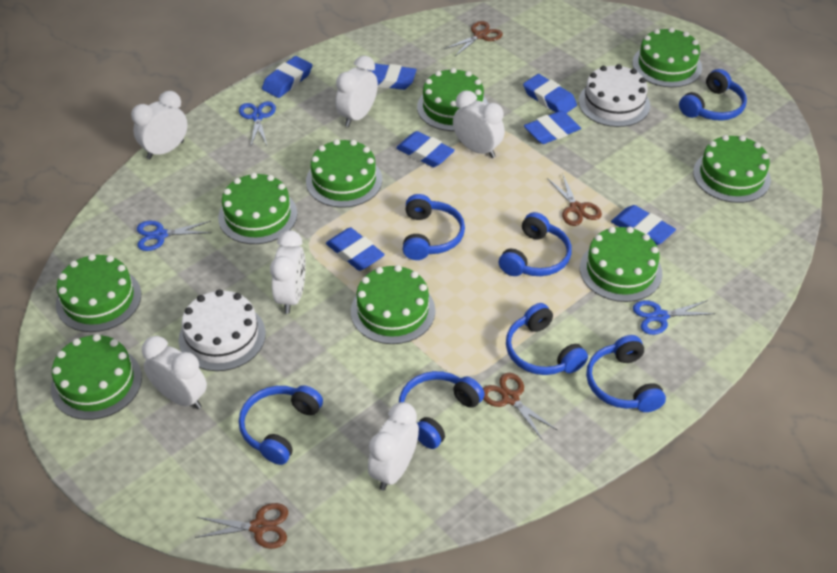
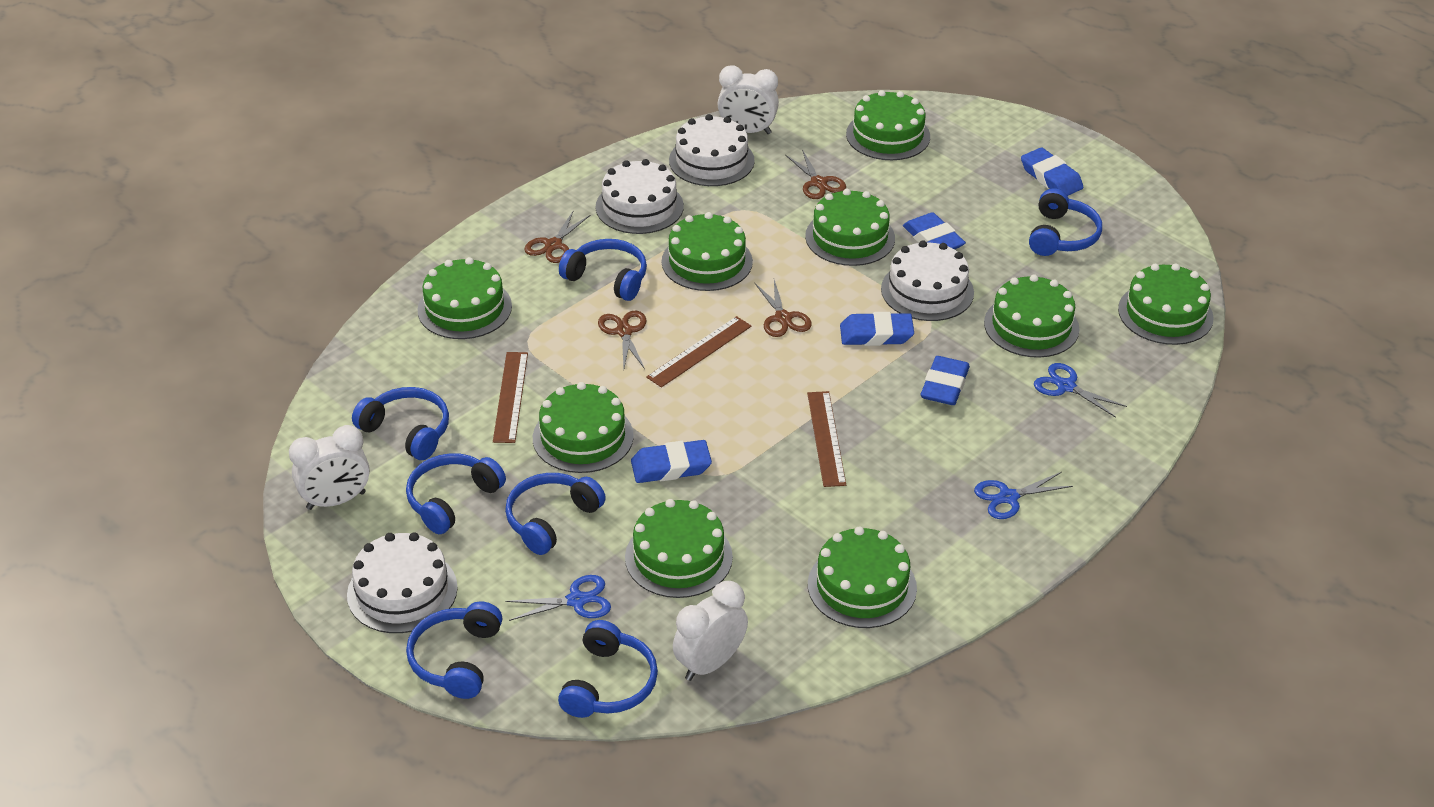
blue eraser: 7 -> 5
brown ruler: 0 -> 3
white cake: 2 -> 4
white clock: 6 -> 3

